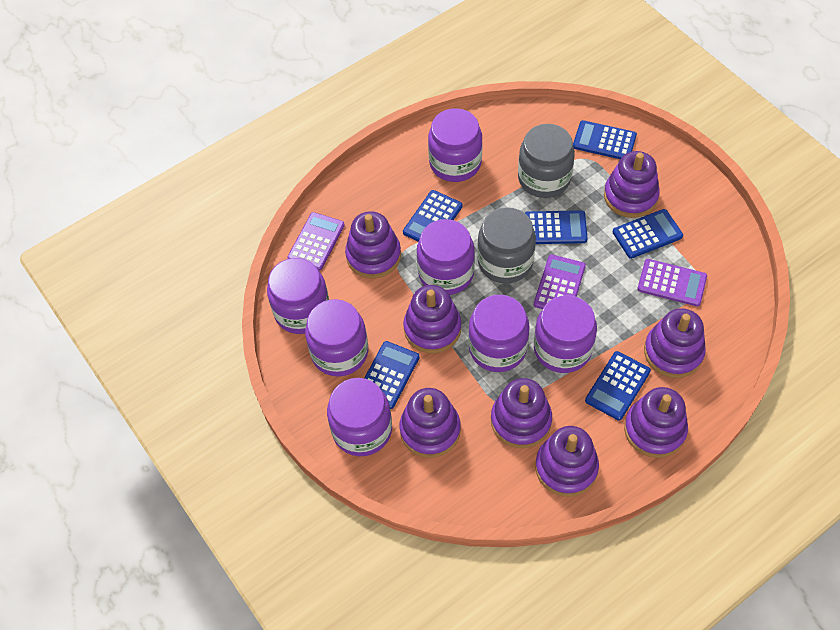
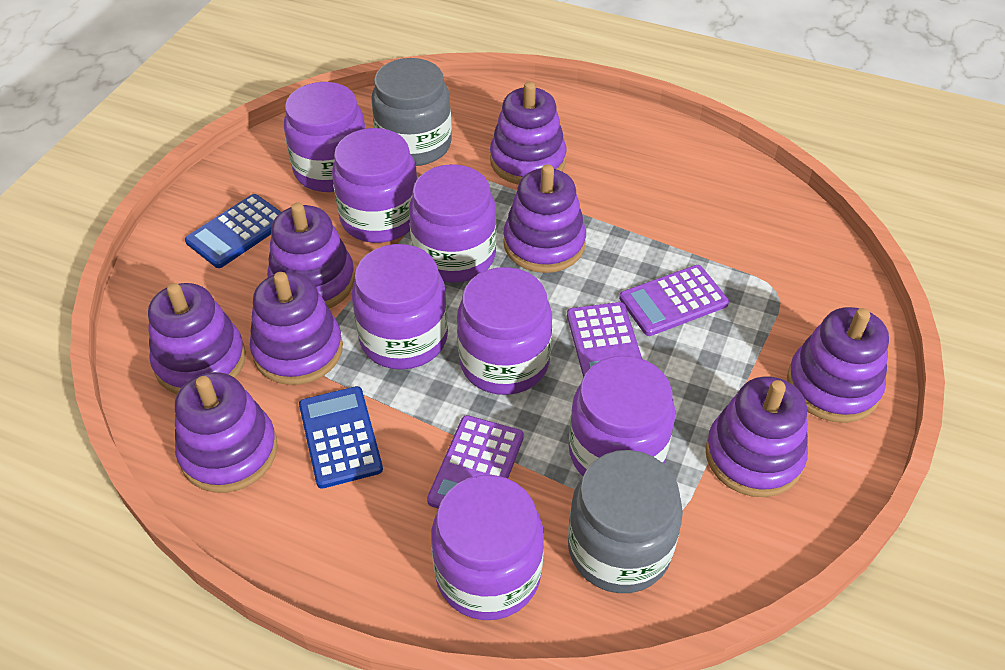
blue calculator: 6 -> 2

